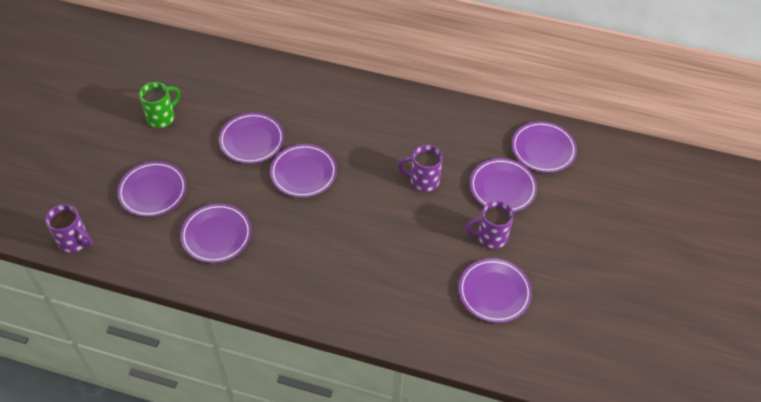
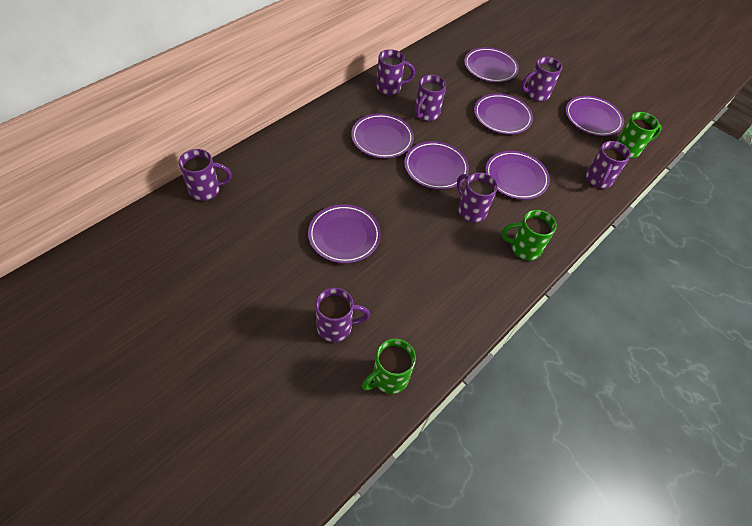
green mug: 1 -> 3
purple mug: 3 -> 7

